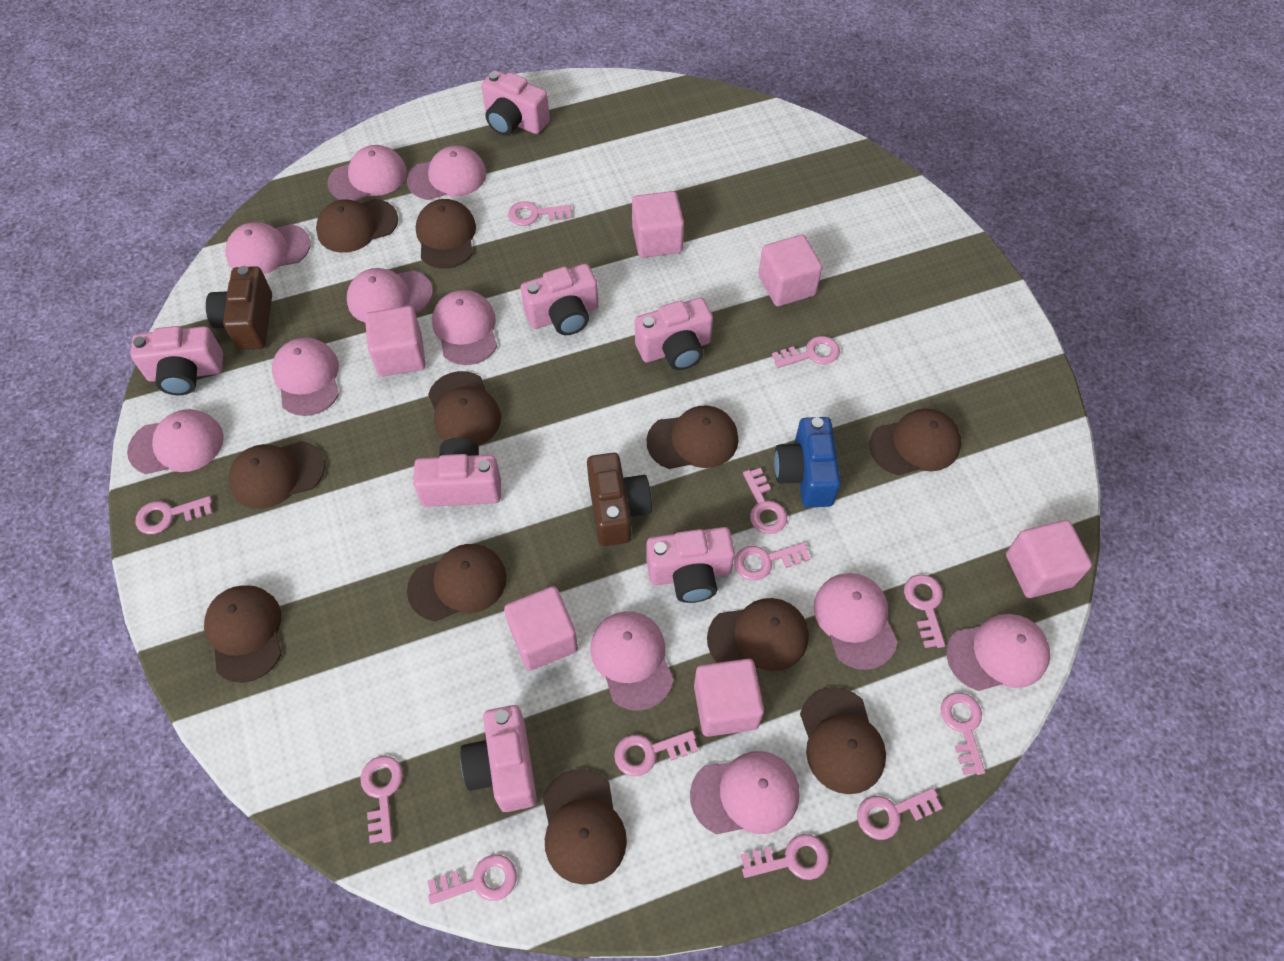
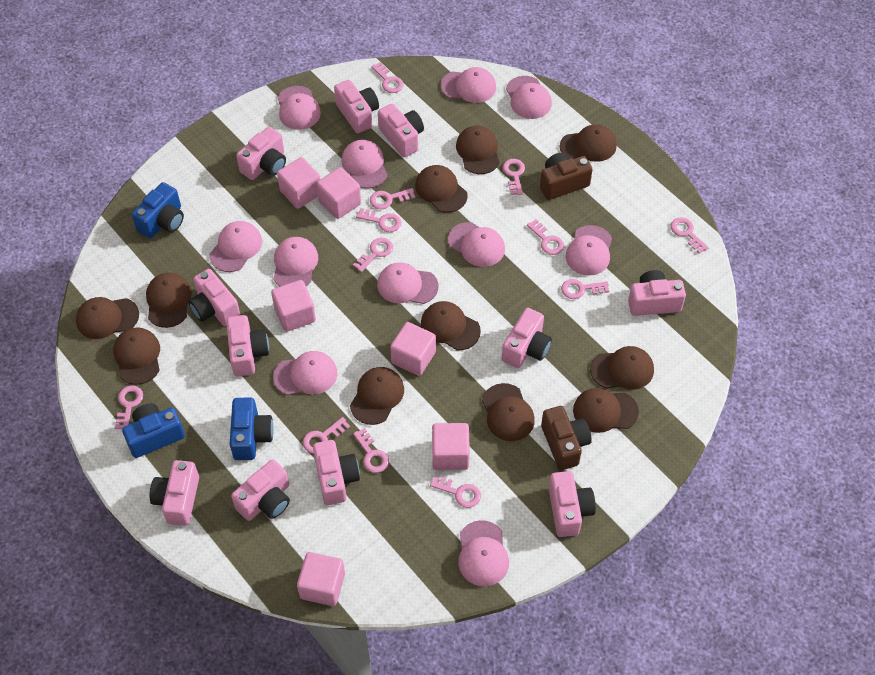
blue camera: 1 -> 3
pink camera: 7 -> 11

